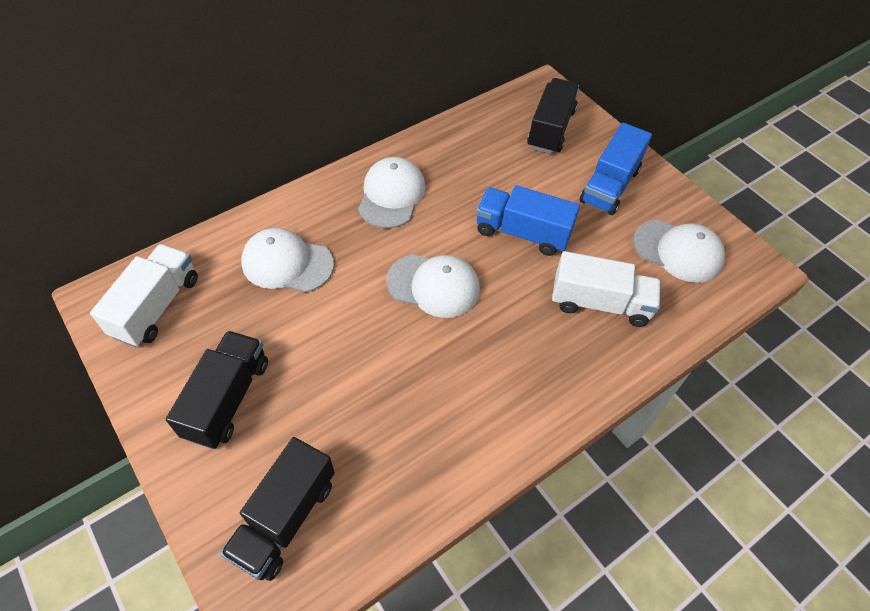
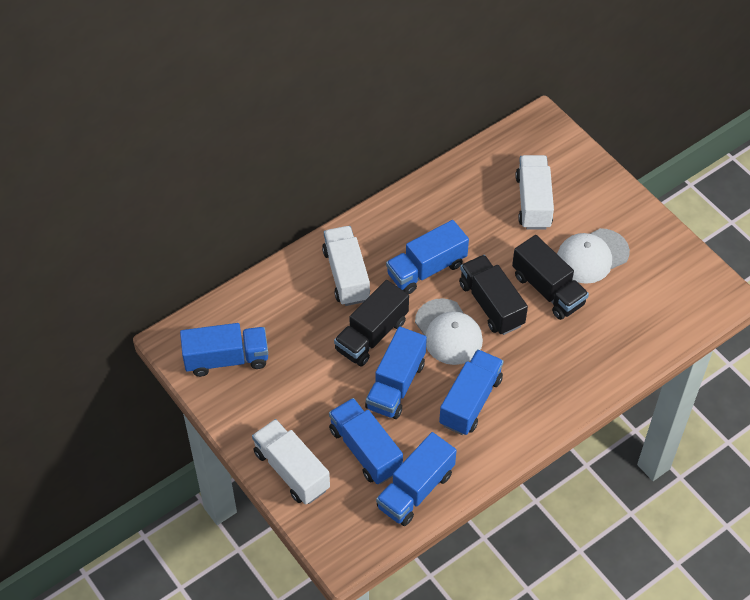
blue truck: 2 -> 6
white cap: 4 -> 2
white truck: 2 -> 3

